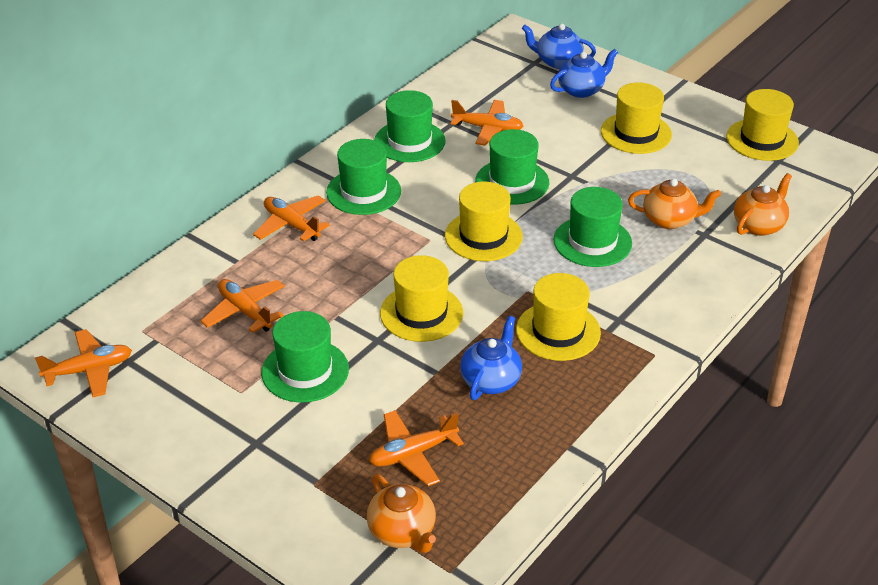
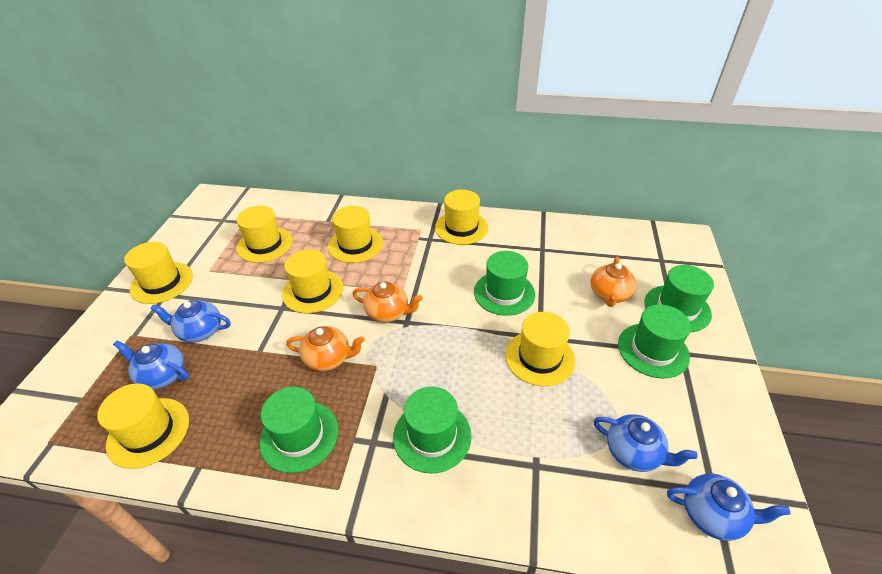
blue teapot: 3 -> 4
orange plane: 5 -> 0
yellow hat: 5 -> 7

